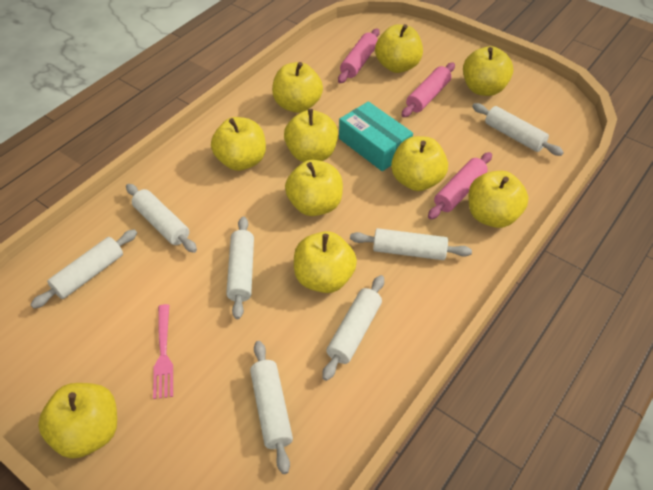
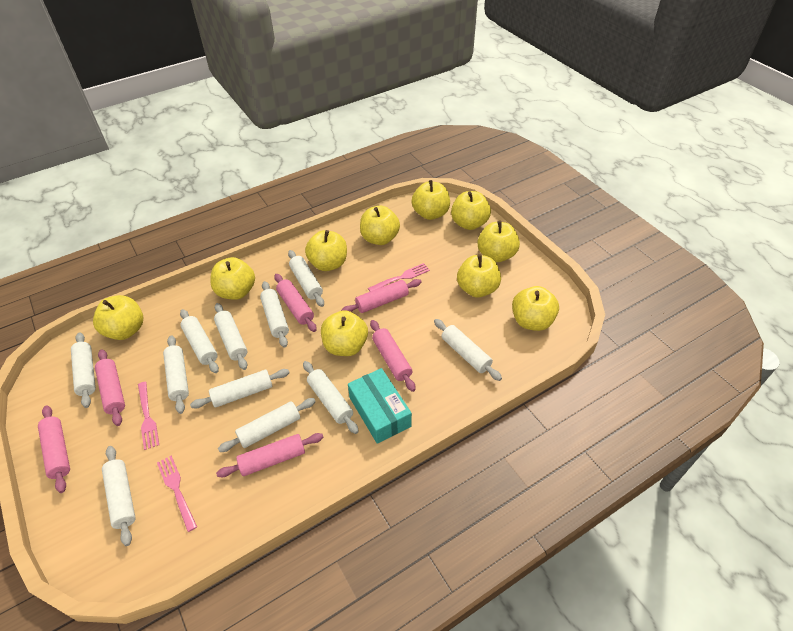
pink fork: 1 -> 3
pink rolling pin: 3 -> 6
white rolling pin: 7 -> 11

